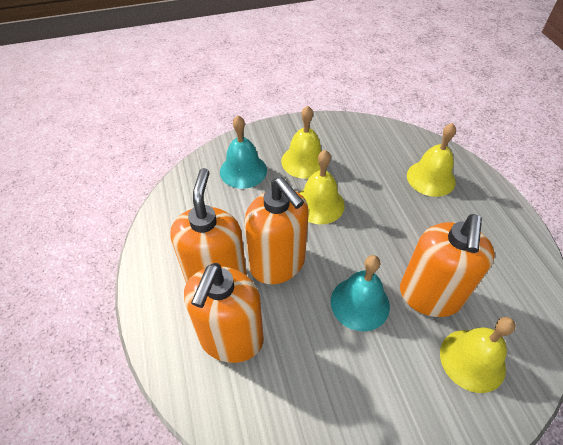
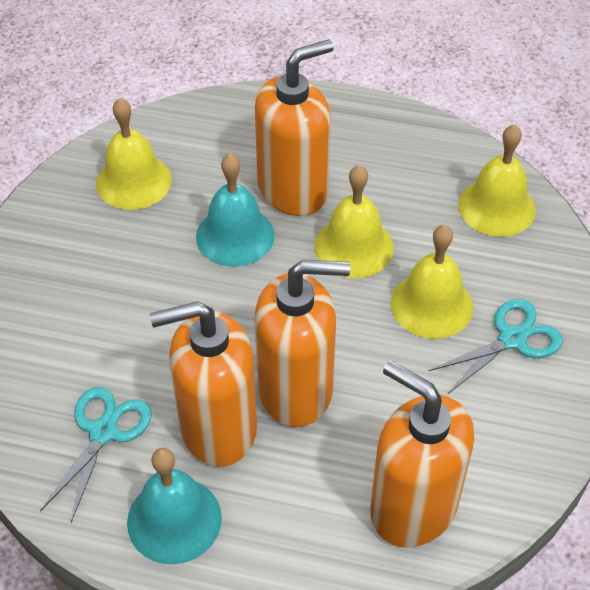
turquoise scissors: 0 -> 2

